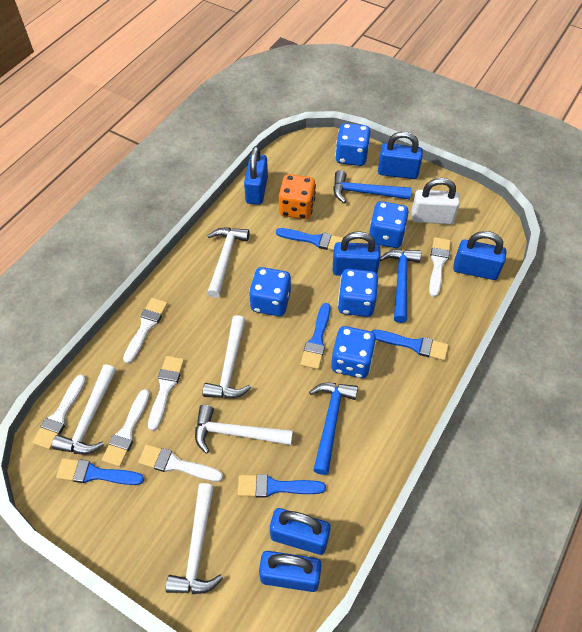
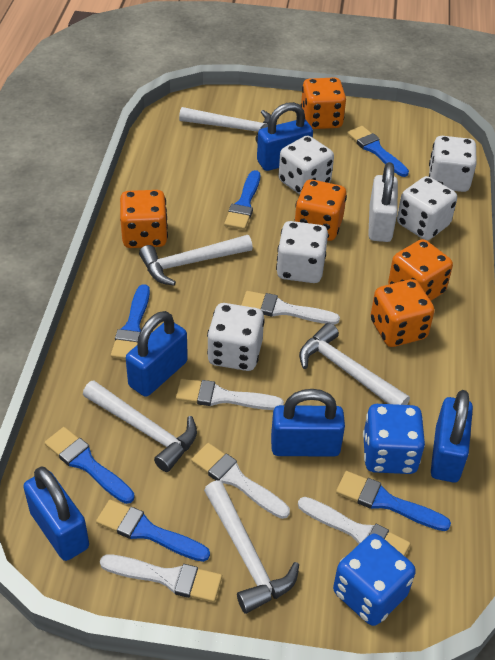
blue brush: 5 -> 6
blue dice: 5 -> 2
blue hammer: 3 -> 0
blue padlock: 6 -> 5
orange dice: 1 -> 5
white brush: 6 -> 5
white dice: 0 -> 5

